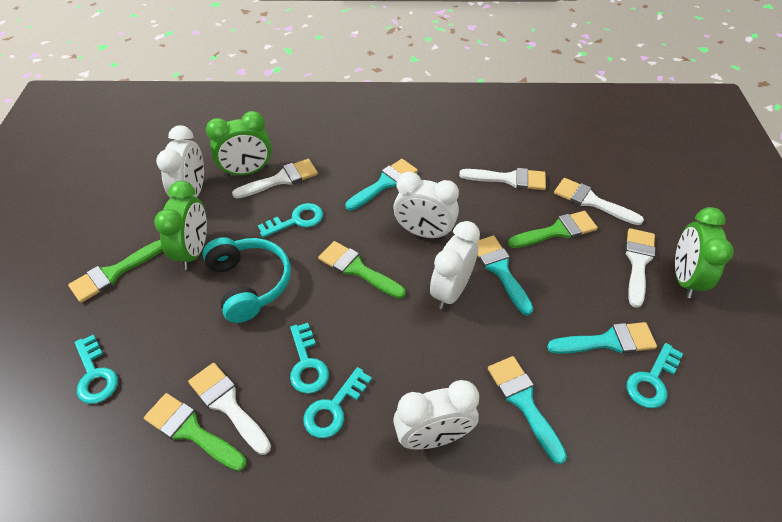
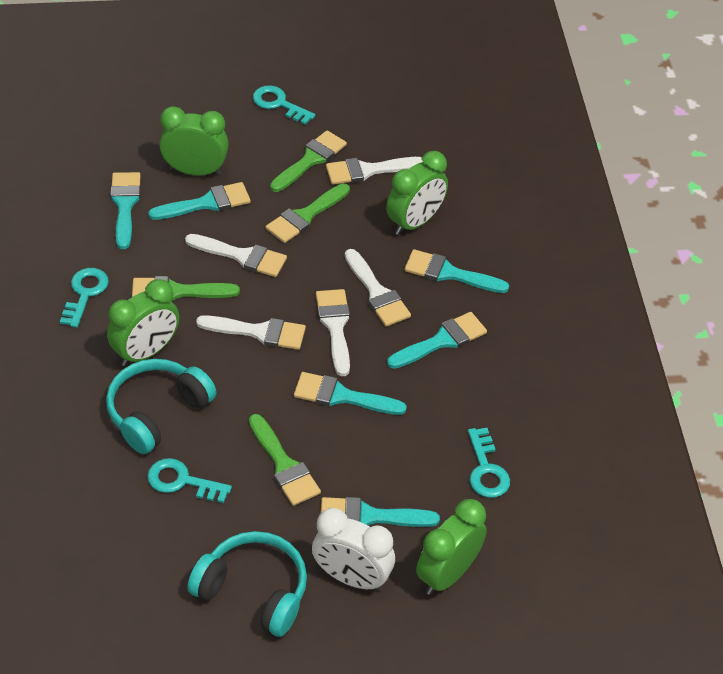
green clock: 3 -> 4
turquoise brush: 4 -> 6
turquoise headphones: 1 -> 2
turquoise key: 5 -> 4
white clock: 4 -> 1

